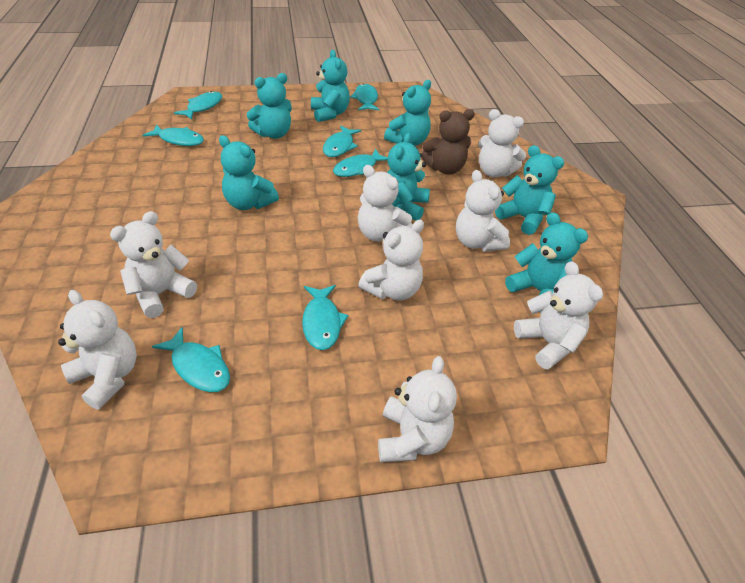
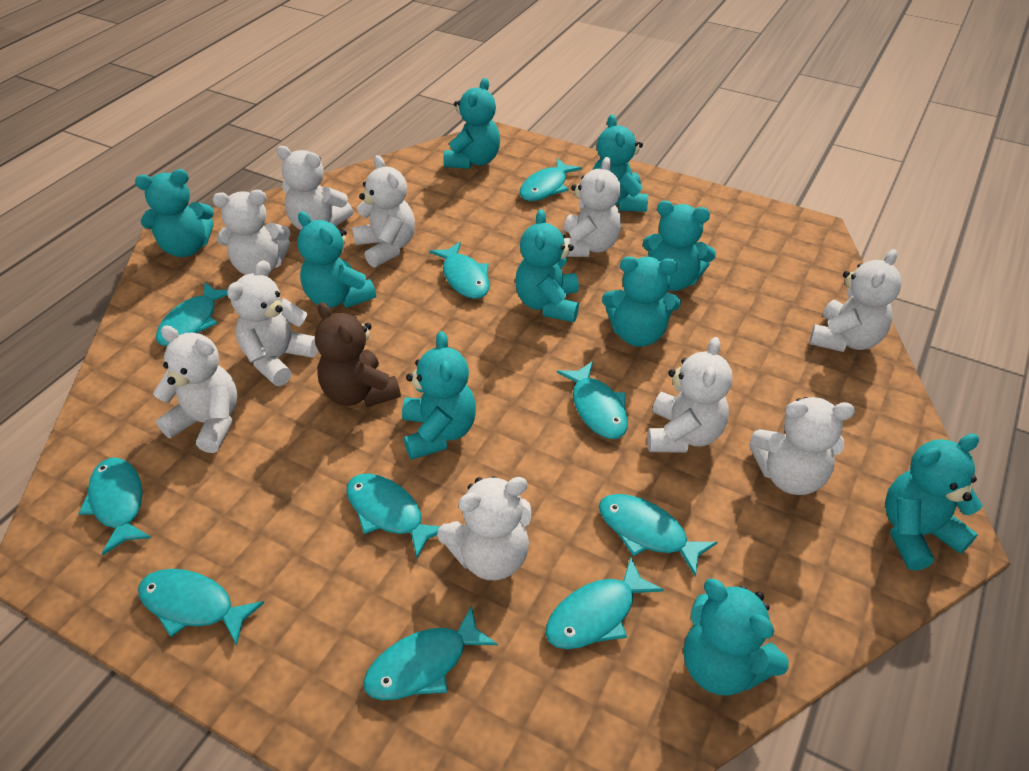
turquoise fish: 7 -> 10
turquoise teddy bear: 7 -> 10
white teddy bear: 8 -> 10

